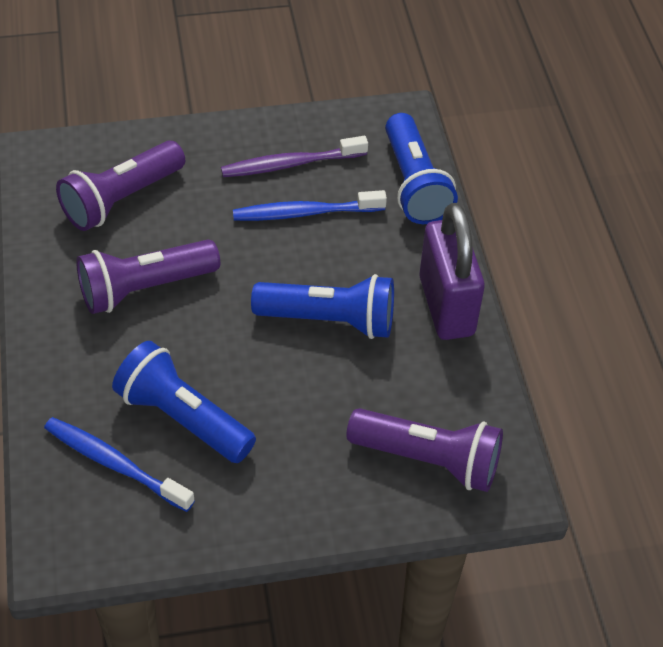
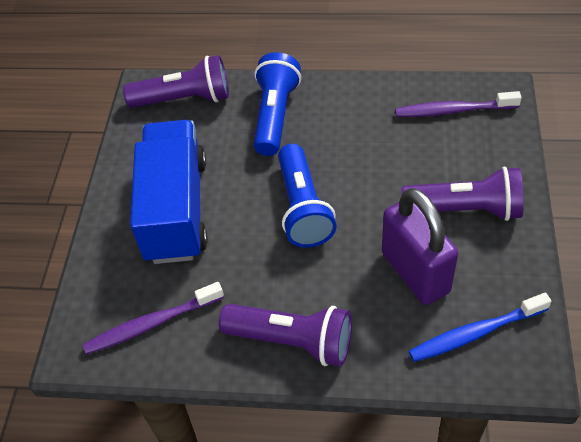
blue flashlight: 3 -> 2
blue toothbrush: 2 -> 1
blue truck: 0 -> 1
purple toothbrush: 1 -> 2

